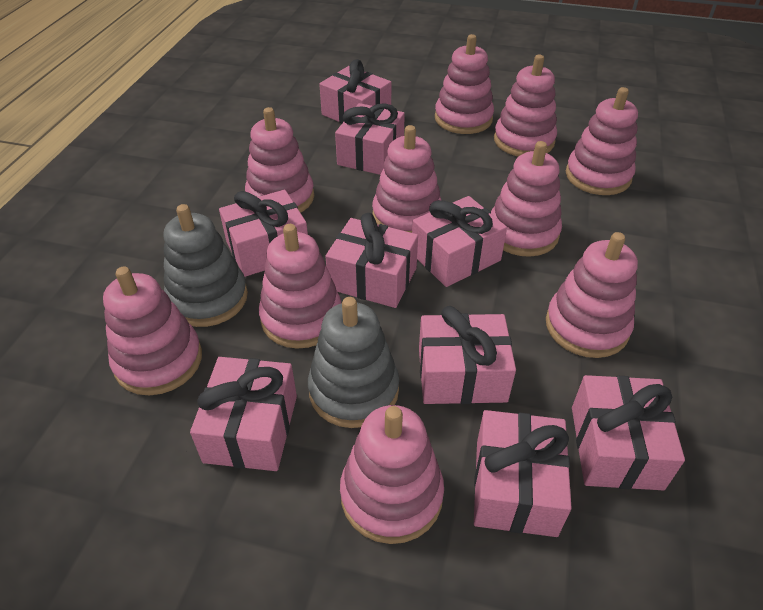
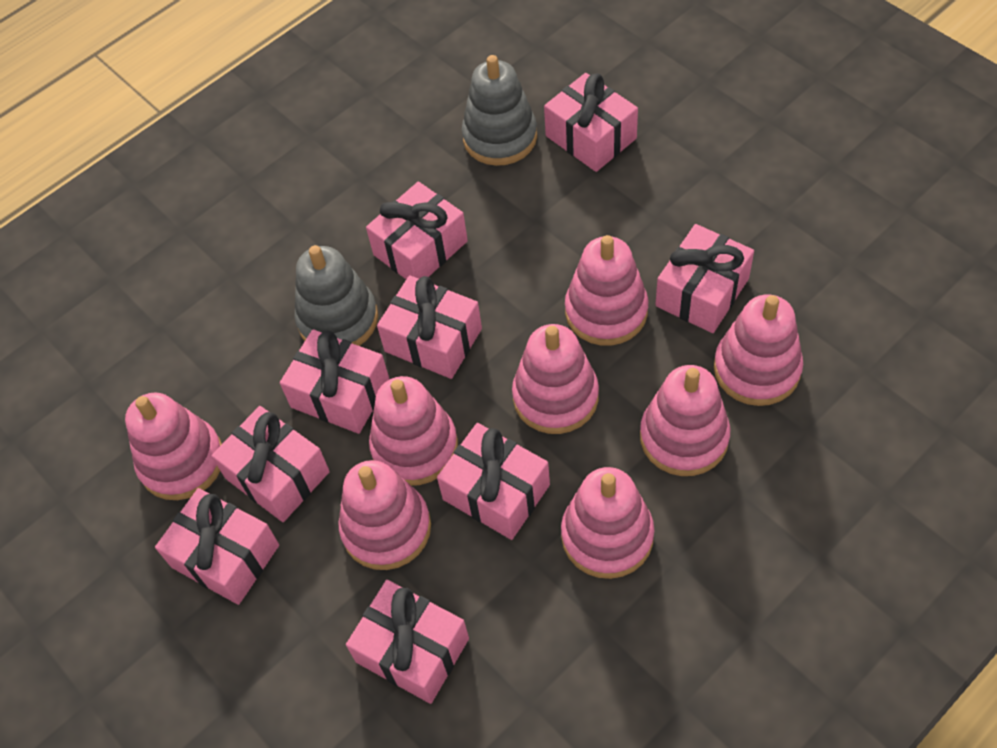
pink stacking toy: 10 -> 8

